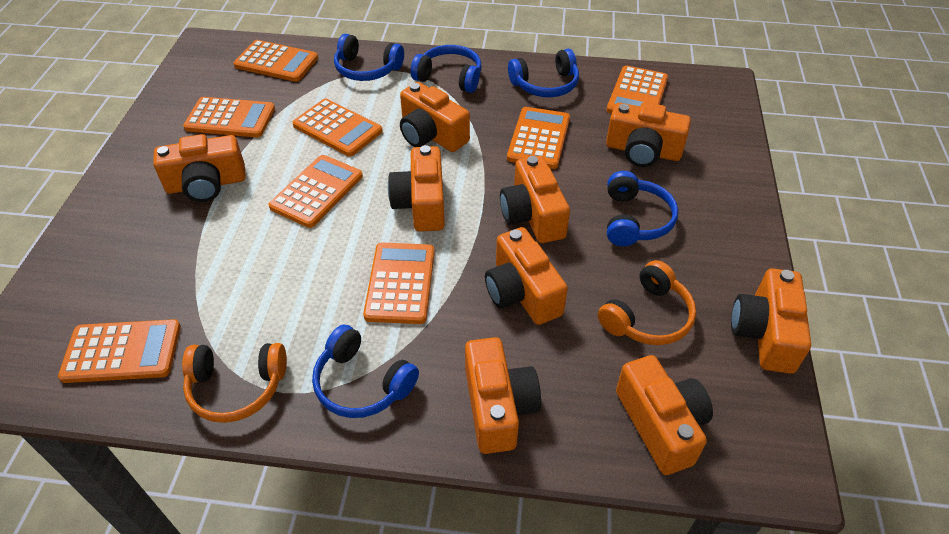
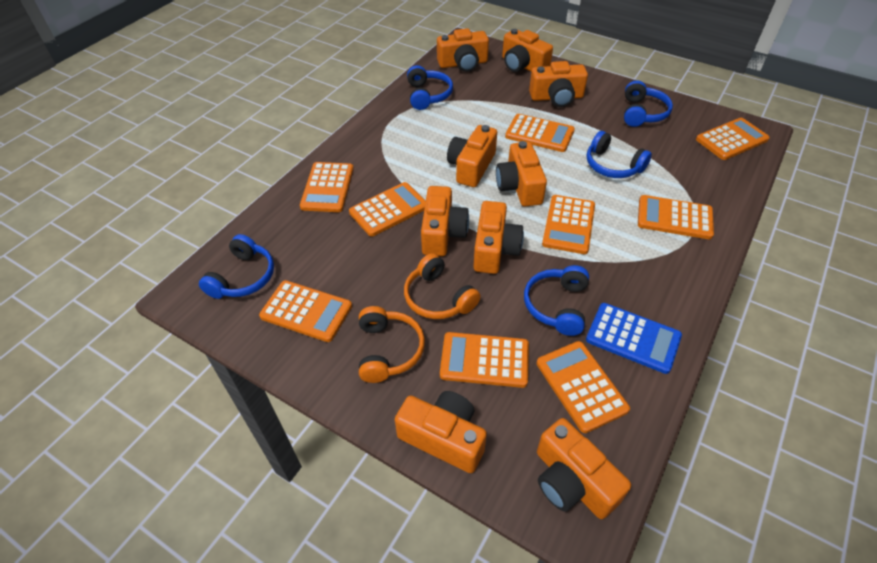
blue calculator: 0 -> 1
orange calculator: 8 -> 9

